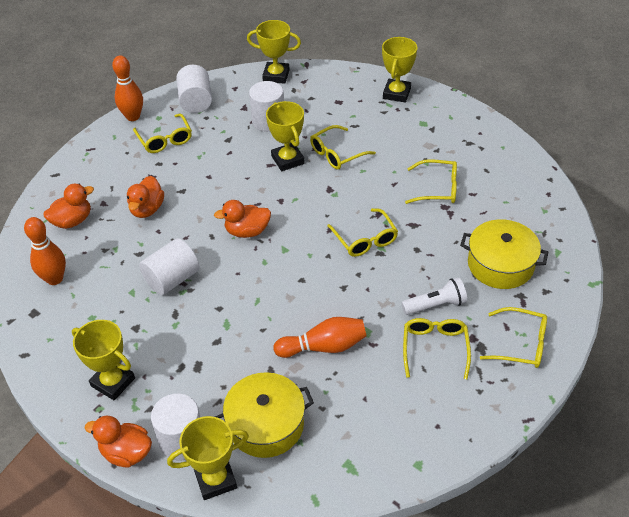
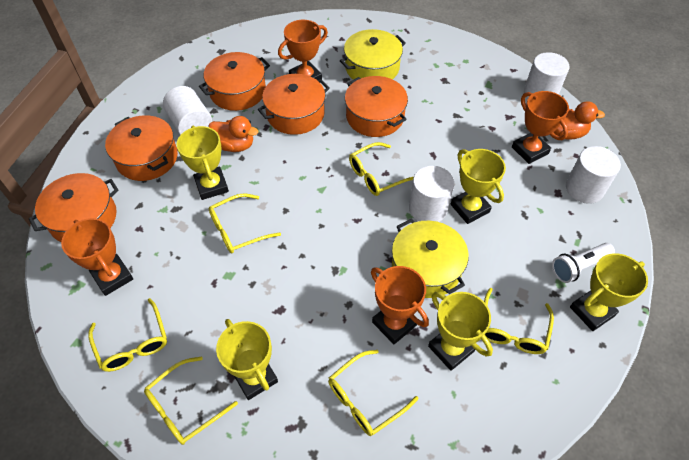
orange bowling pin: 3 -> 0
orange duck: 4 -> 2
orange pot: 0 -> 5
orange trophy: 0 -> 4

